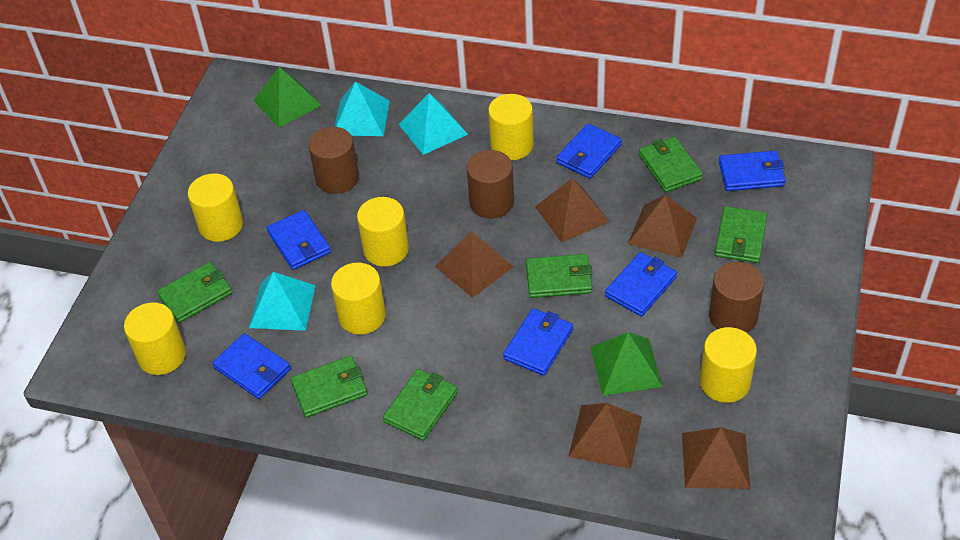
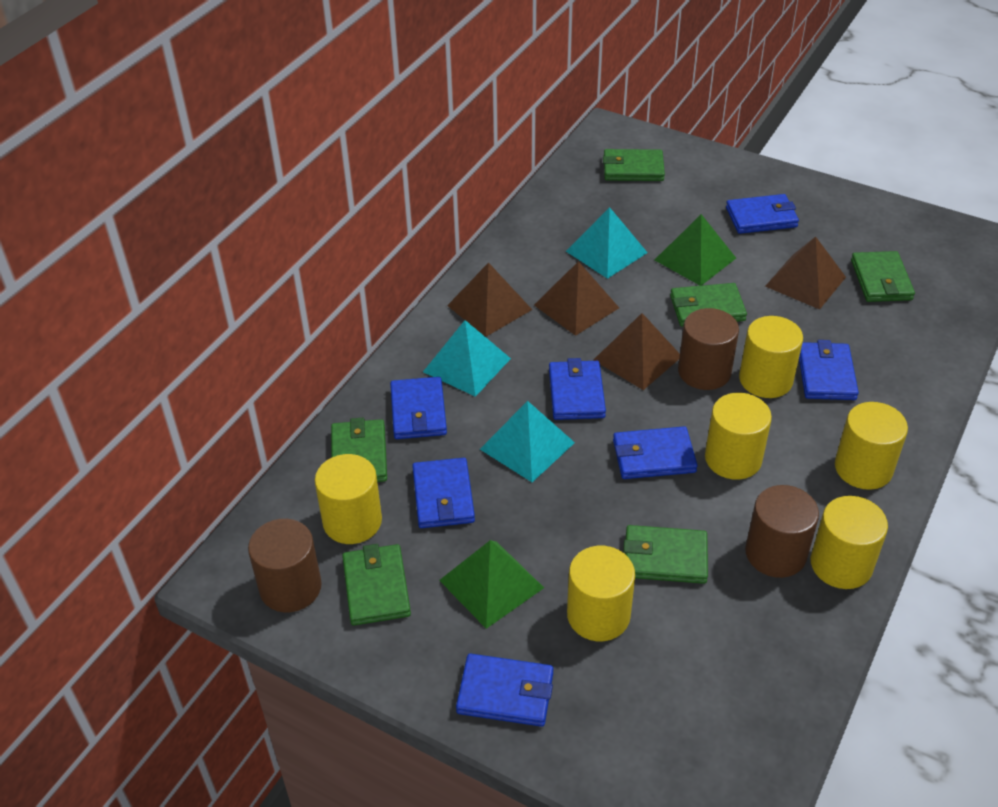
blue wallet: 6 -> 7
brown pyramid: 5 -> 4

